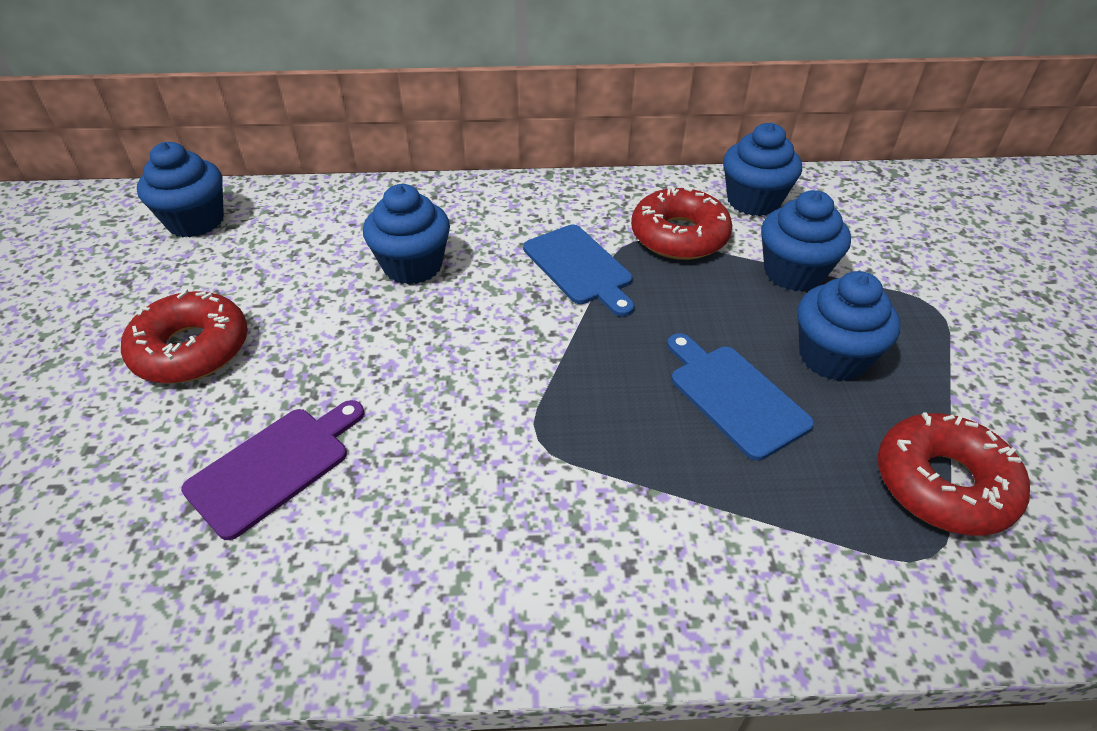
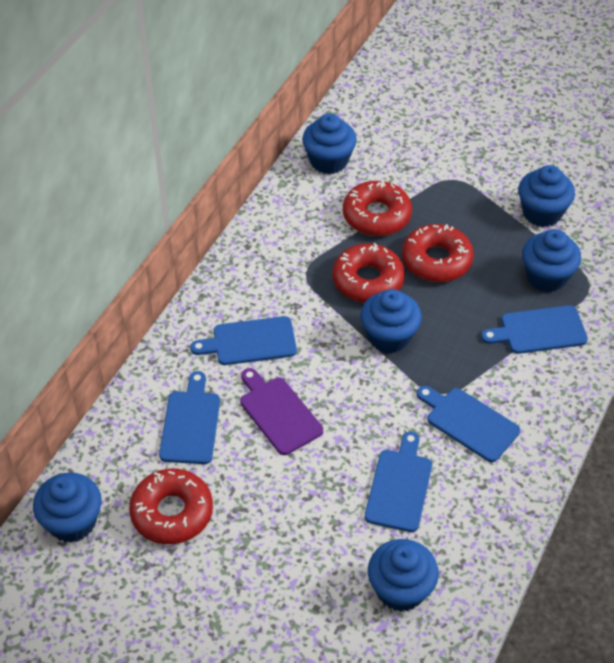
blue cupcake: 5 -> 6
blue cutting board: 2 -> 5
red donut: 3 -> 4

